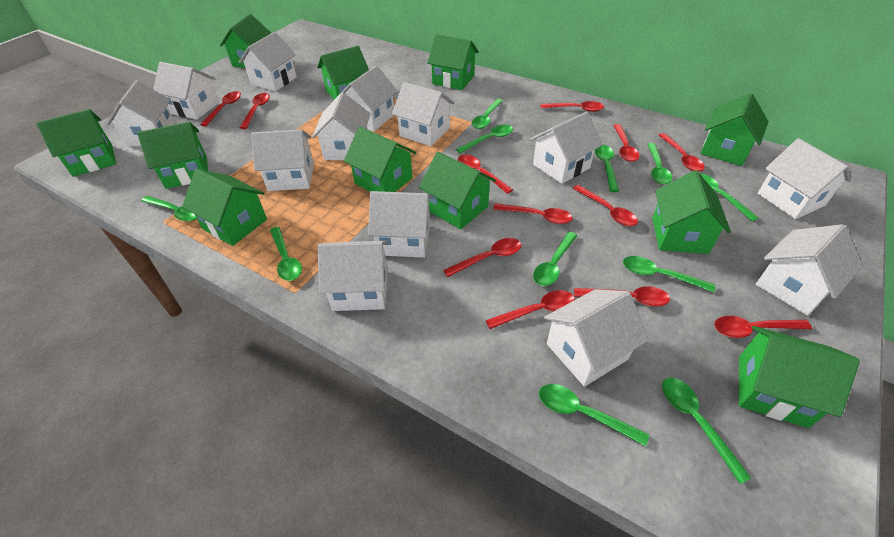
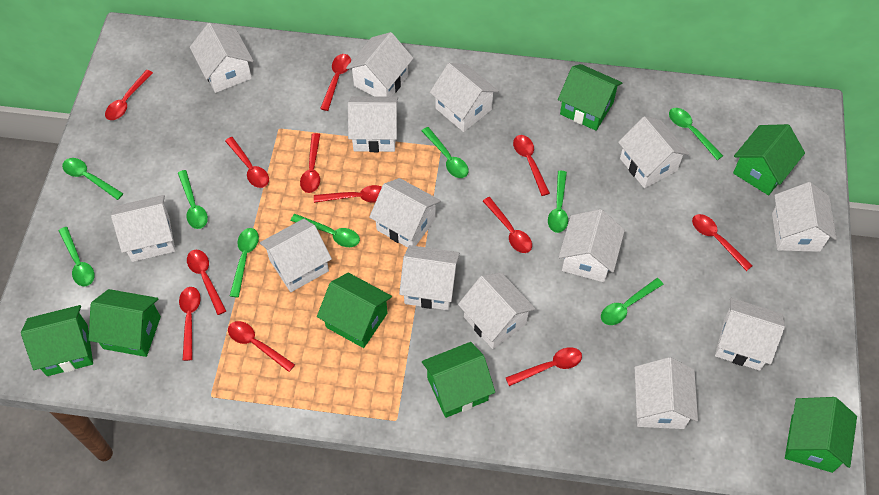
green house: 11 -> 7
green spoon: 11 -> 9
white house: 13 -> 14

